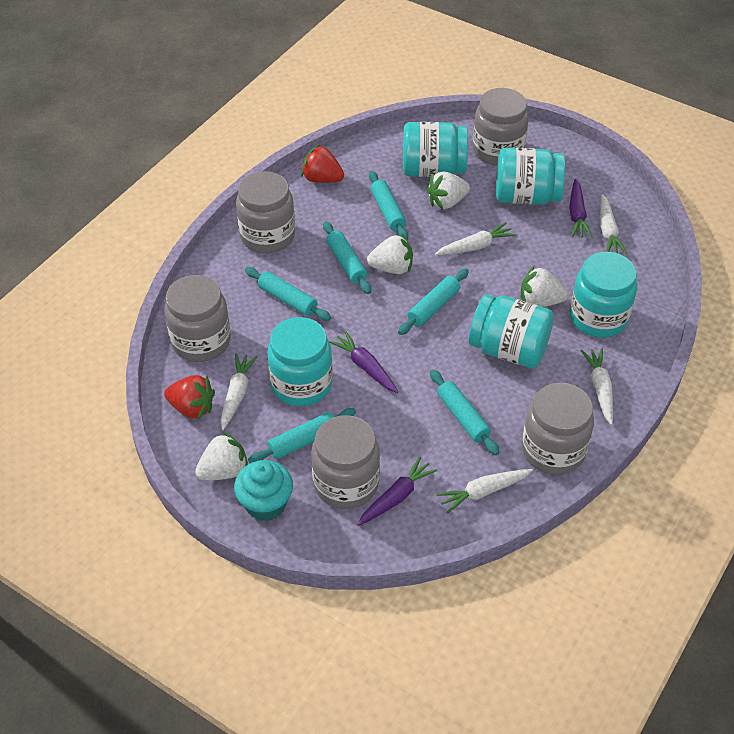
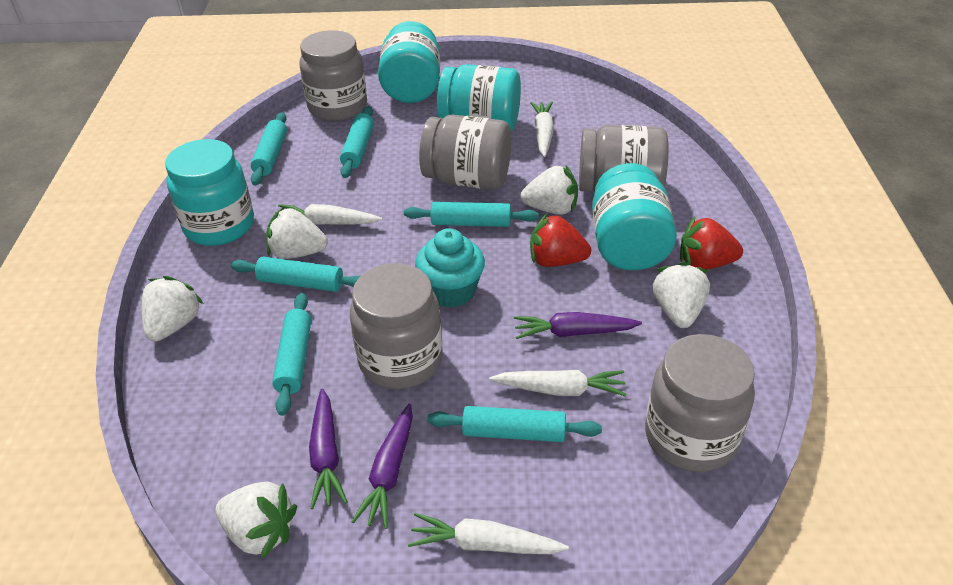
turquoise jar: 5 -> 4
white carrot: 5 -> 4
white strawberry: 4 -> 5

